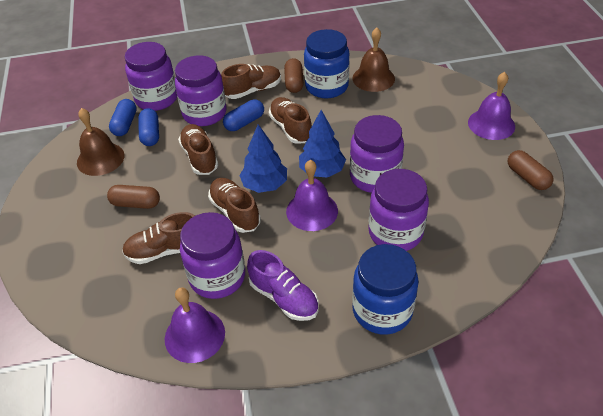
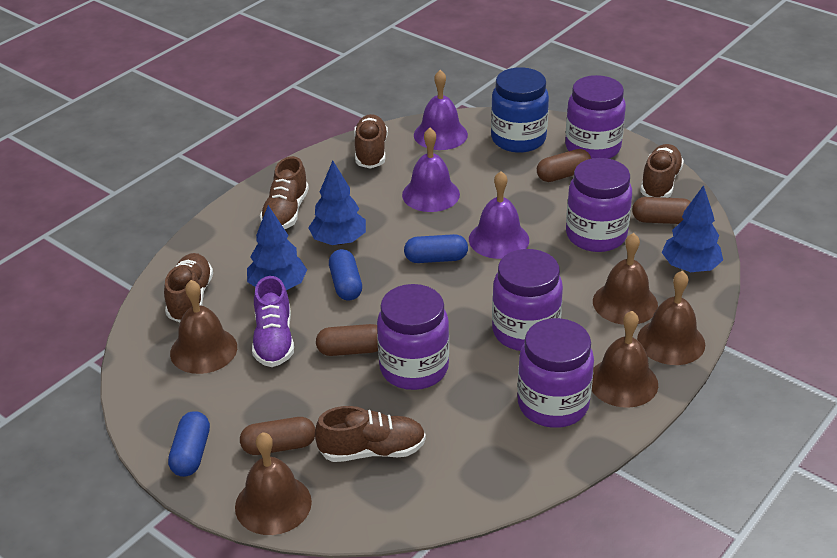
blue jar: 2 -> 1
blue tree: 2 -> 3
brown bell: 2 -> 5
brown capsule: 3 -> 4

